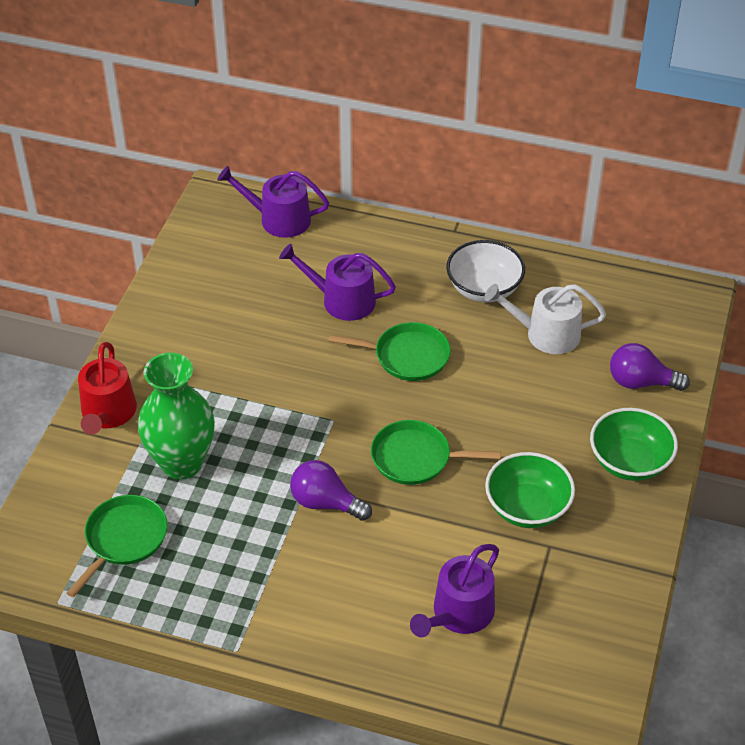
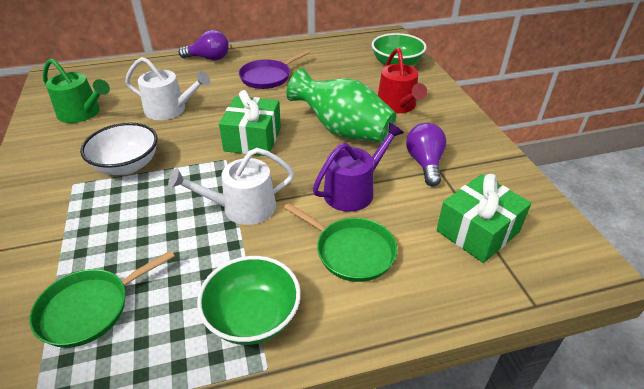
green gift: 0 -> 2
green pan: 3 -> 2
green watering can: 0 -> 1
purple pan: 0 -> 1
purple watering can: 3 -> 1
white watering can: 1 -> 2

